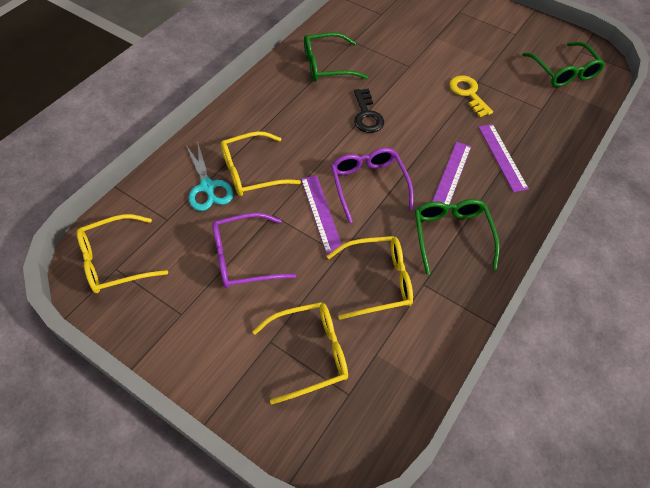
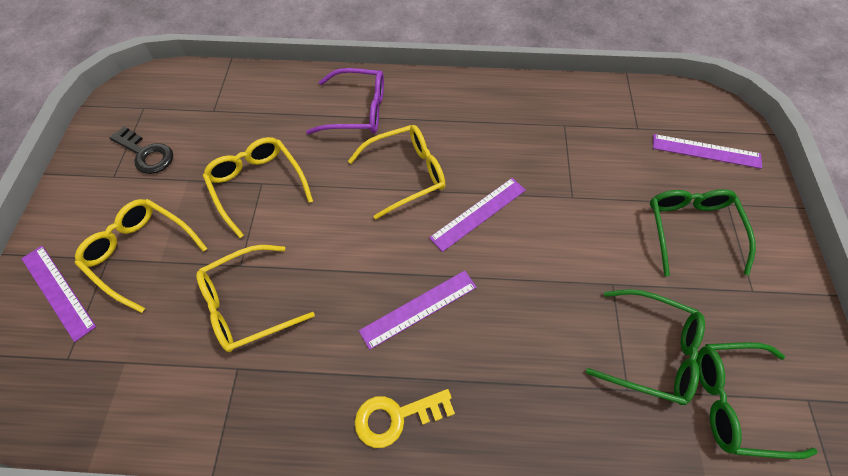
purple glasses: 2 -> 1
purple ruler: 3 -> 4
turquoise scissors: 1 -> 0

